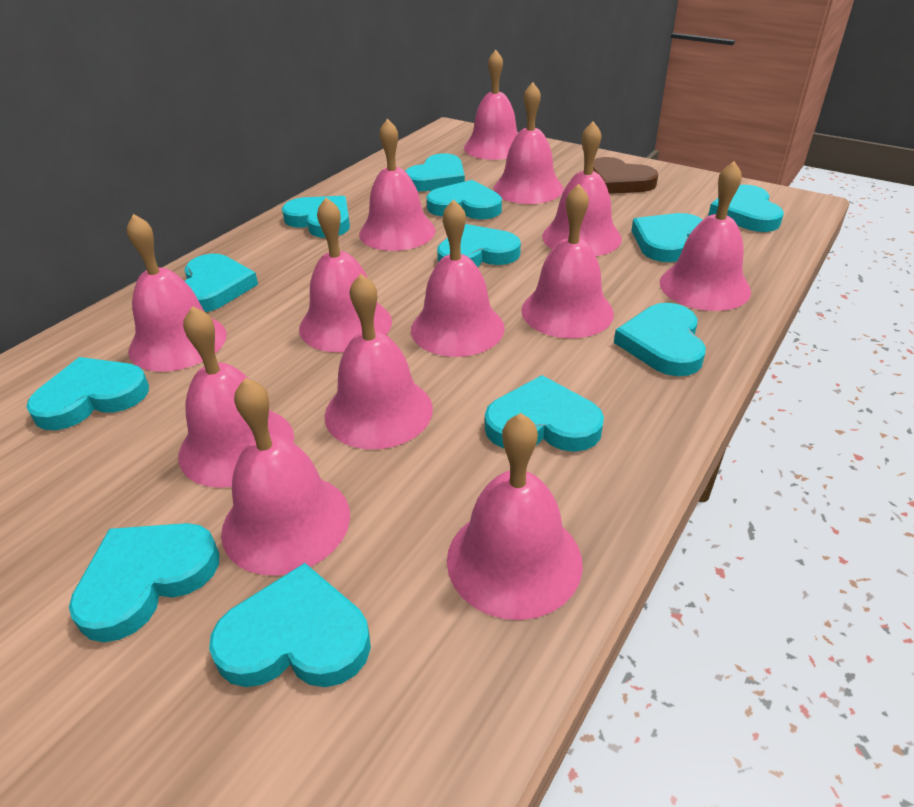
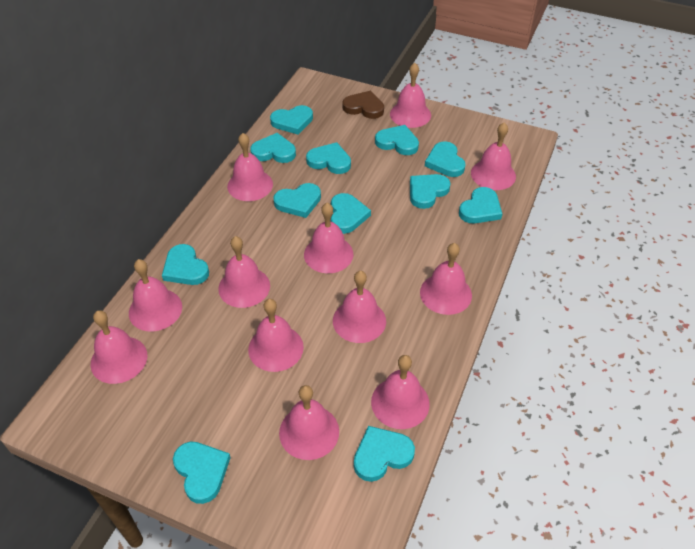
pink bell: 13 -> 12

